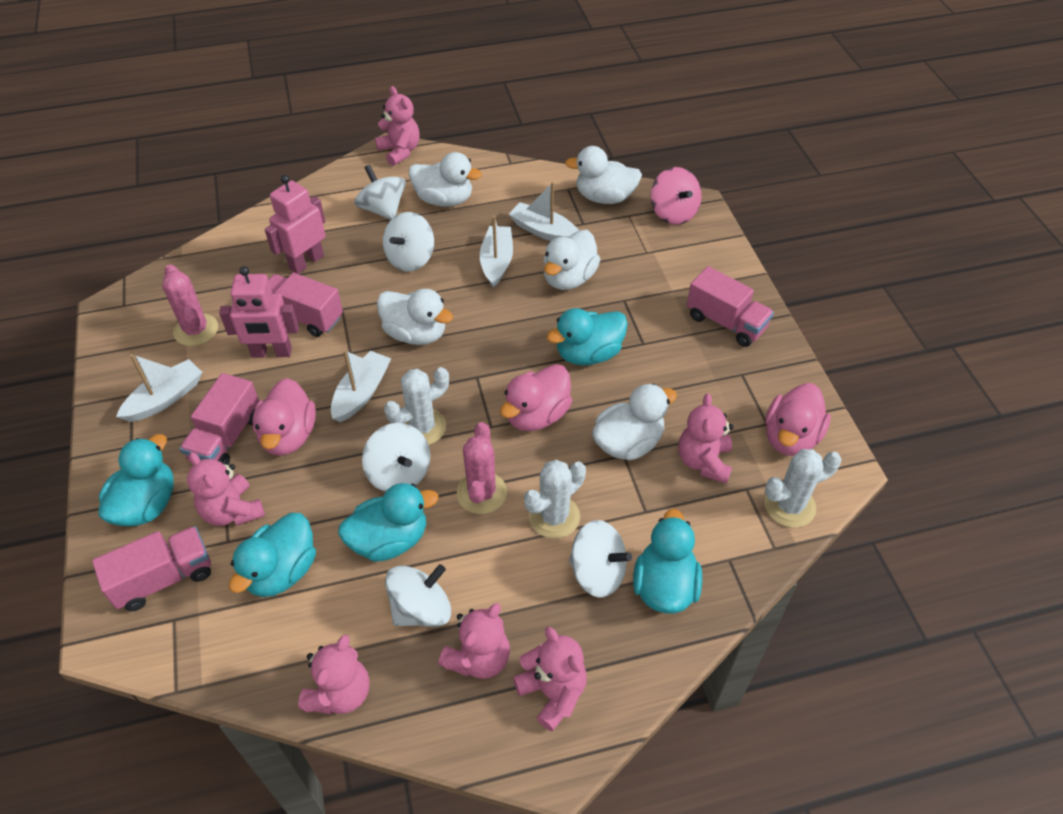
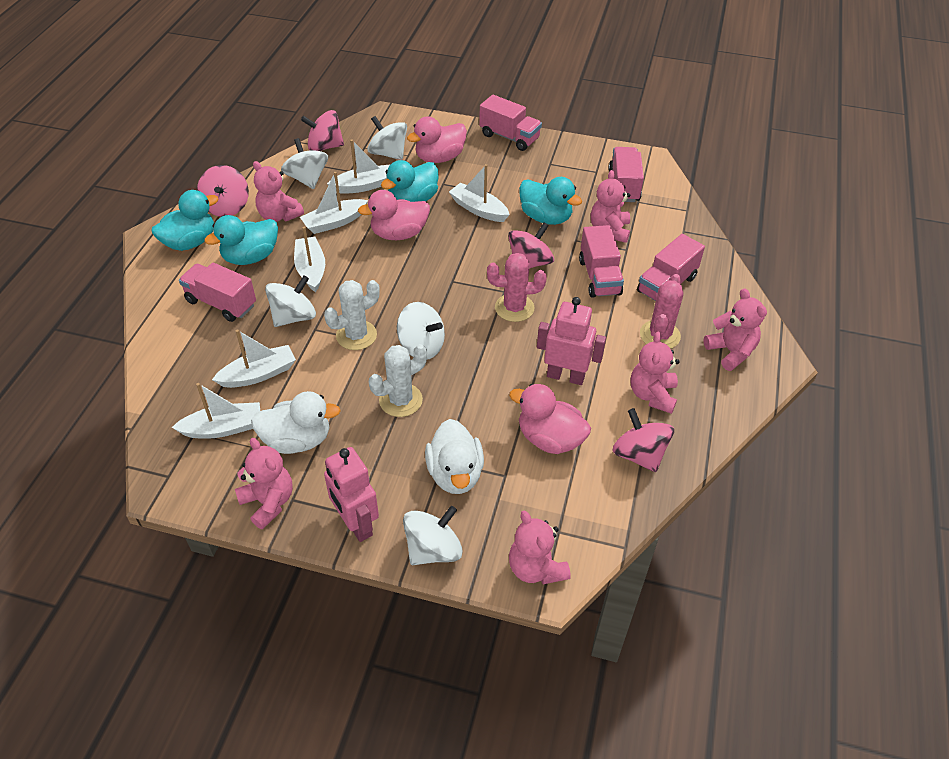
pink spinning top: 1 -> 4
pink truck: 4 -> 5
turquoise duck: 5 -> 4
white boat: 4 -> 6
white cactus: 3 -> 2
white duck: 5 -> 2

